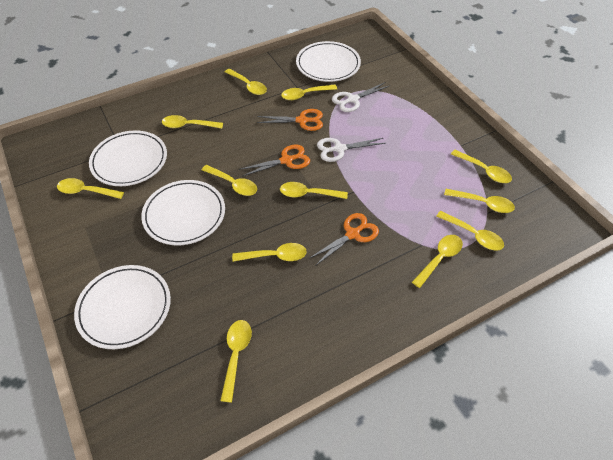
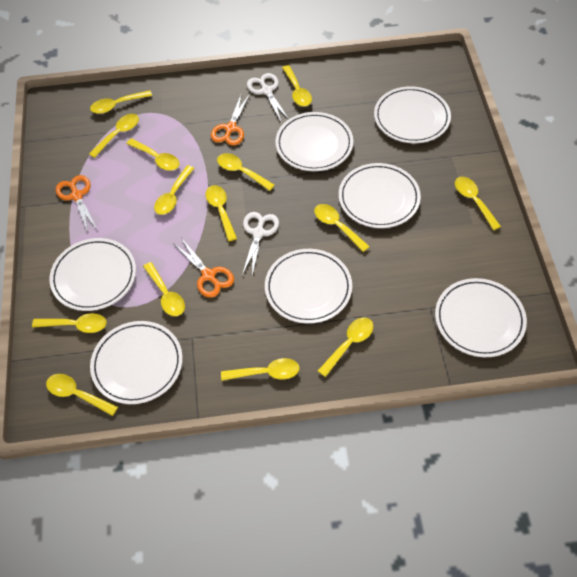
white plate: 4 -> 7
yellow spoon: 12 -> 14

